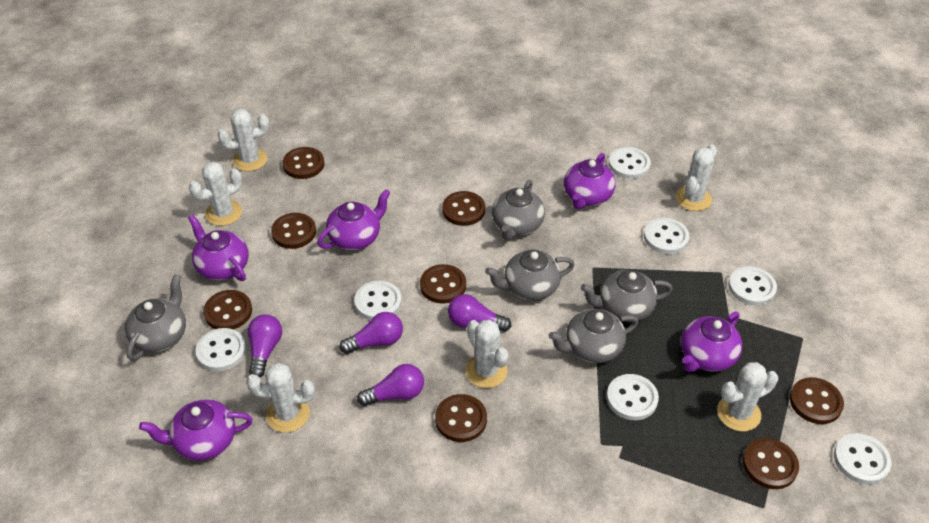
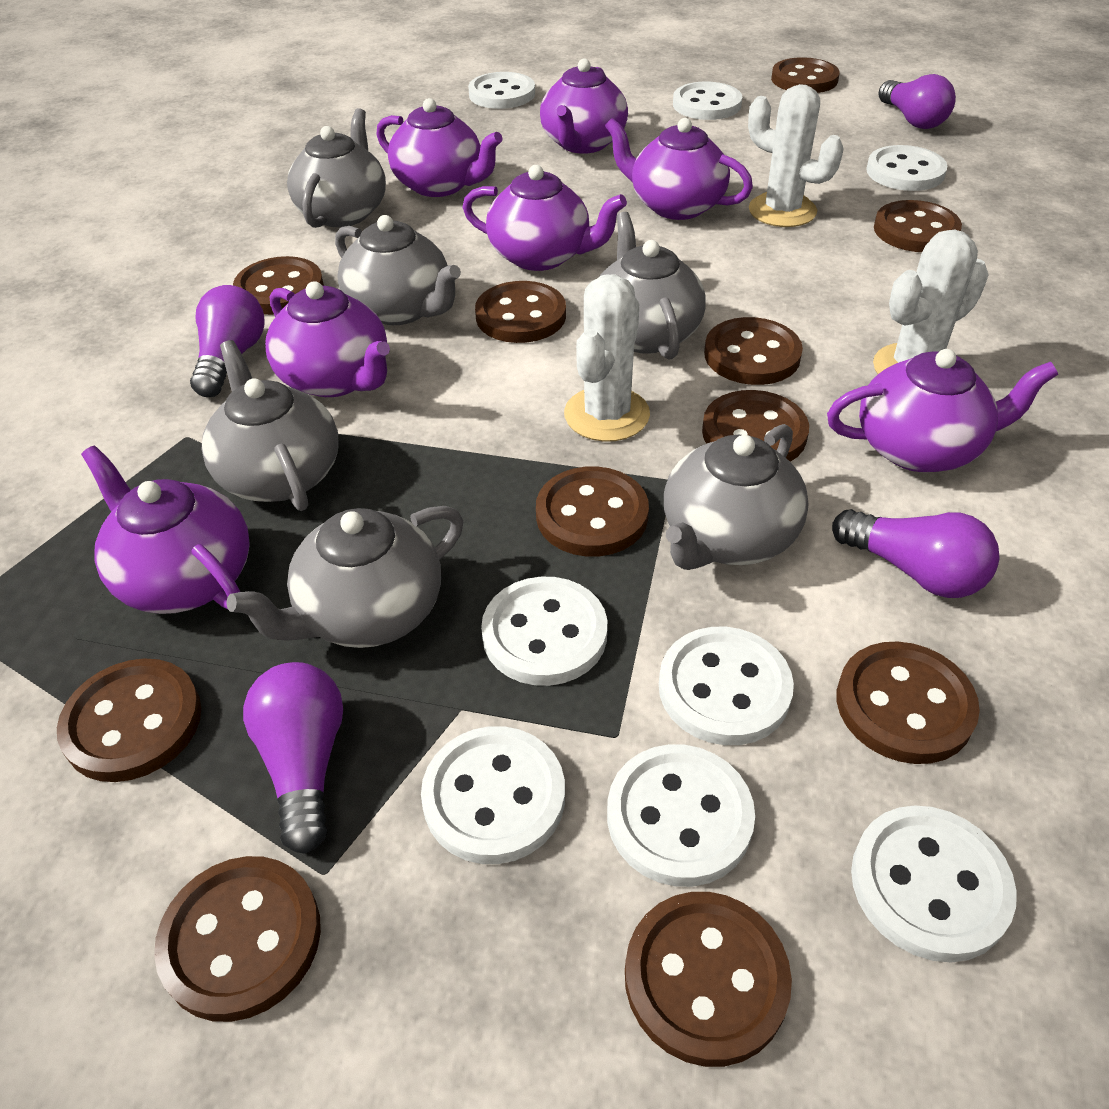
brown button: 8 -> 11
grey teapot: 5 -> 6
purple teapot: 5 -> 7
white button: 7 -> 8
white cactus: 6 -> 3

